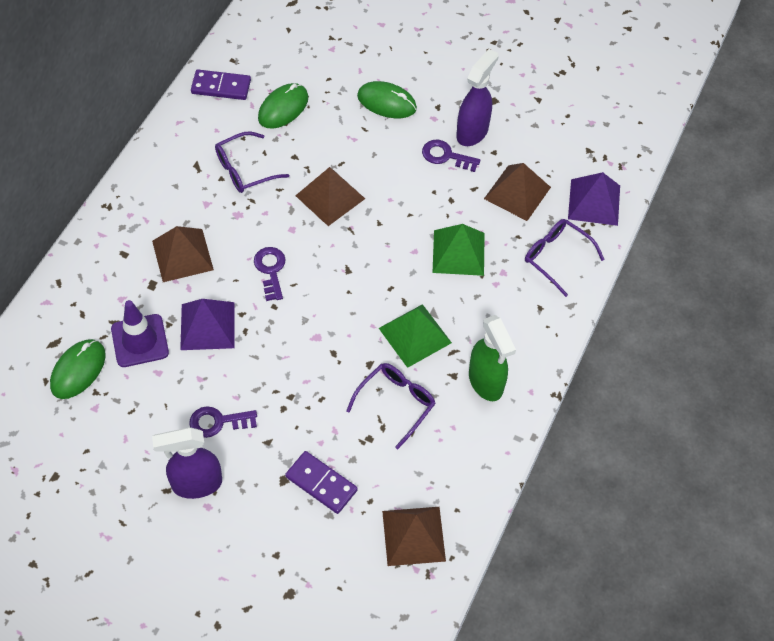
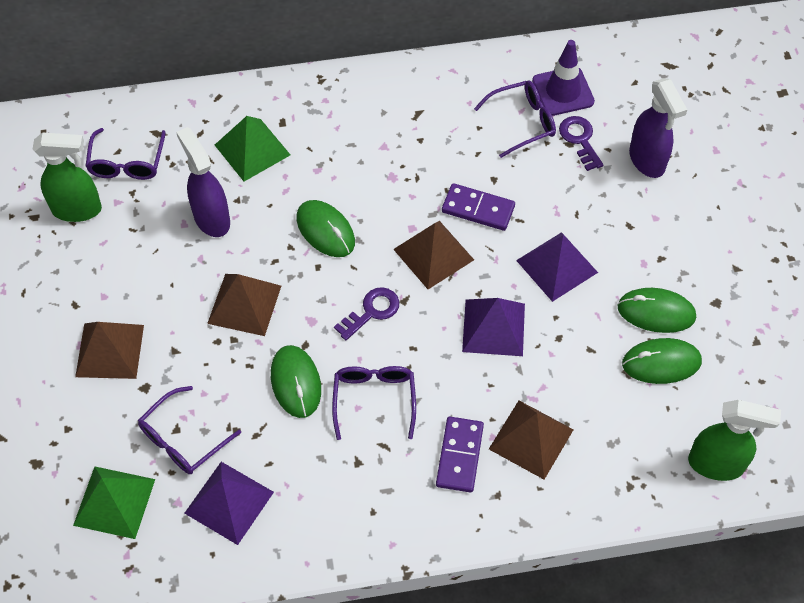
green mouse: 3 -> 4
green spray bottle: 1 -> 2
purple glasses: 3 -> 4
purple key: 3 -> 2
purple pyramid: 2 -> 3

